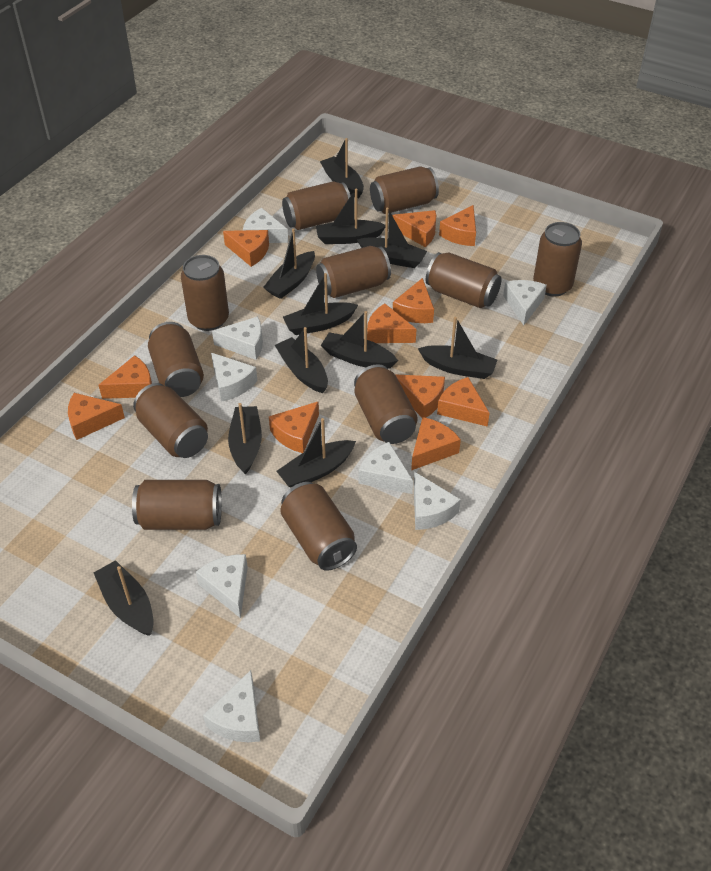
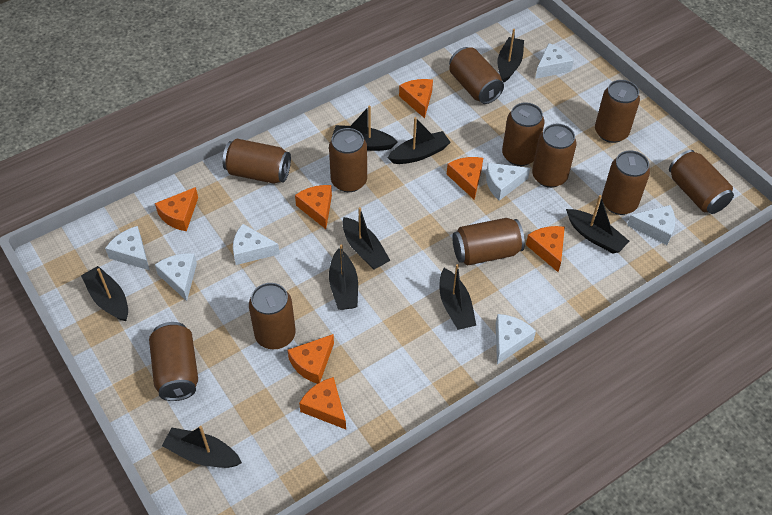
black boat: 11 -> 9
orange cheese: 11 -> 7
white cheese: 8 -> 7

